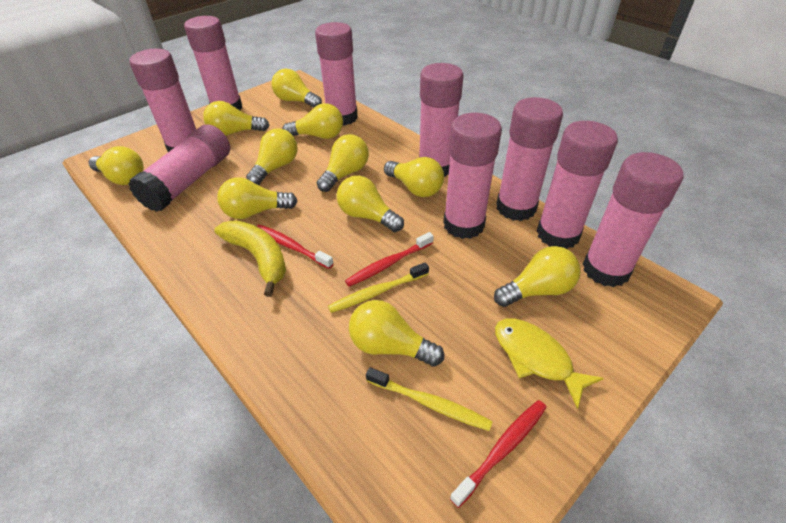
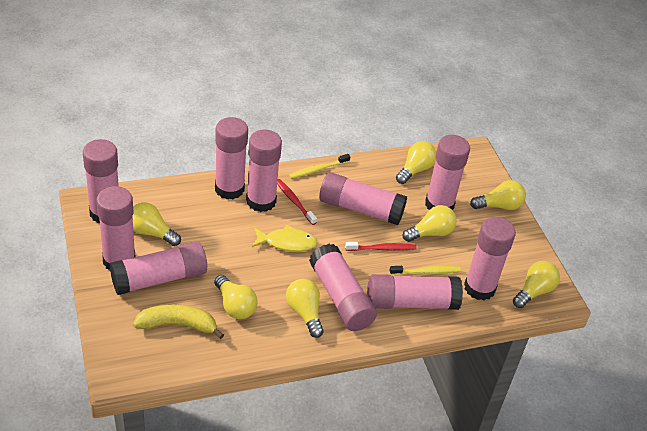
pink glue stick: 9 -> 10
red toothbrush: 3 -> 2
yellow light bulb: 11 -> 7

